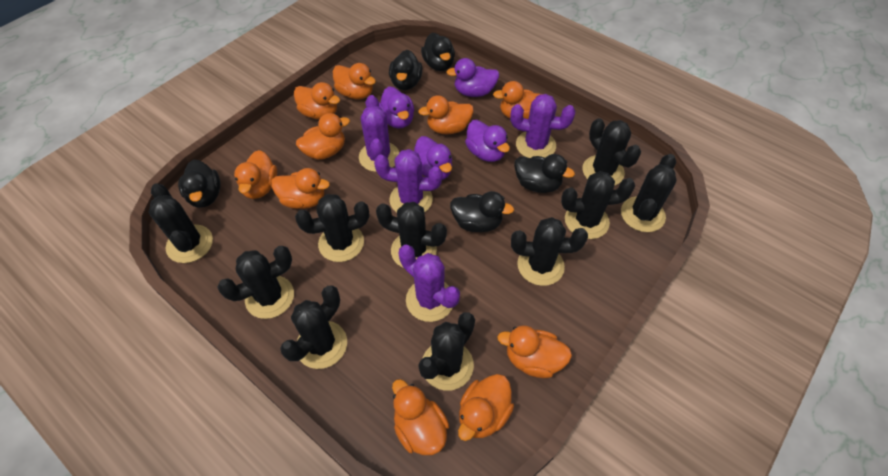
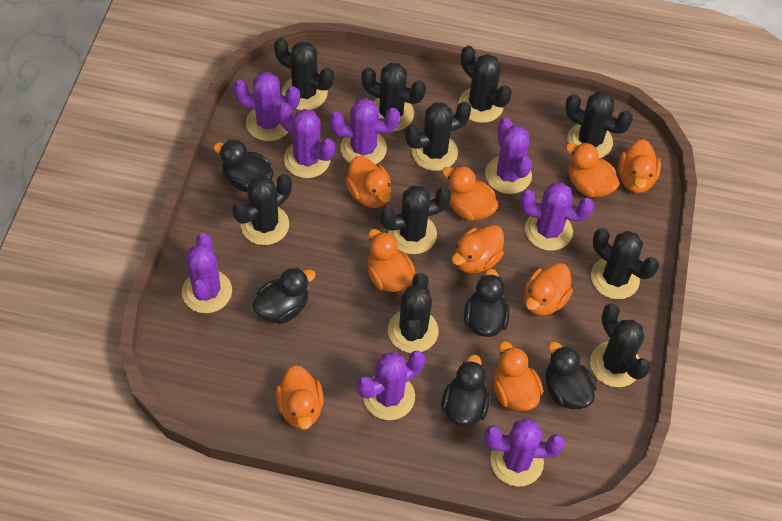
orange duck: 10 -> 9
purple cactus: 4 -> 8
purple duck: 4 -> 0

